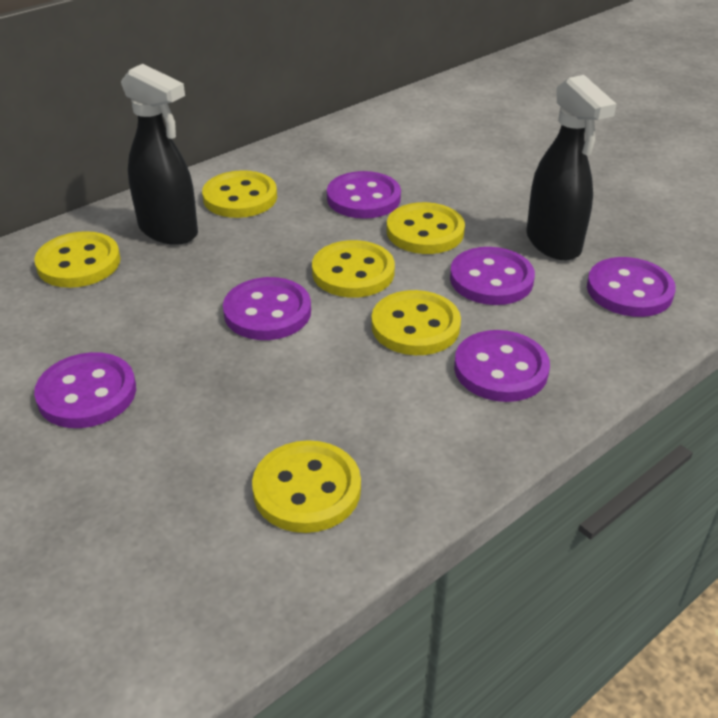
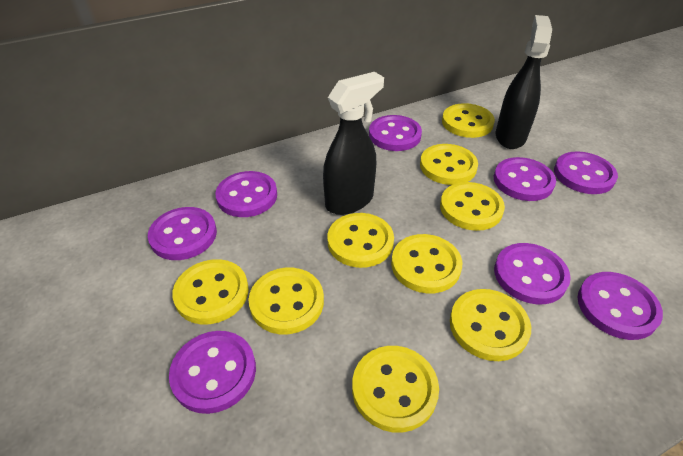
purple button: 6 -> 8
yellow button: 6 -> 9

